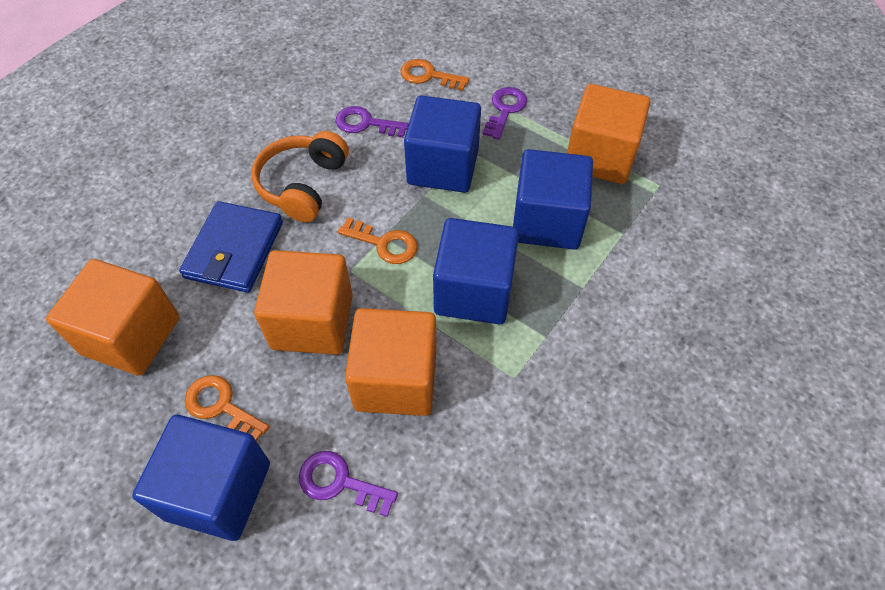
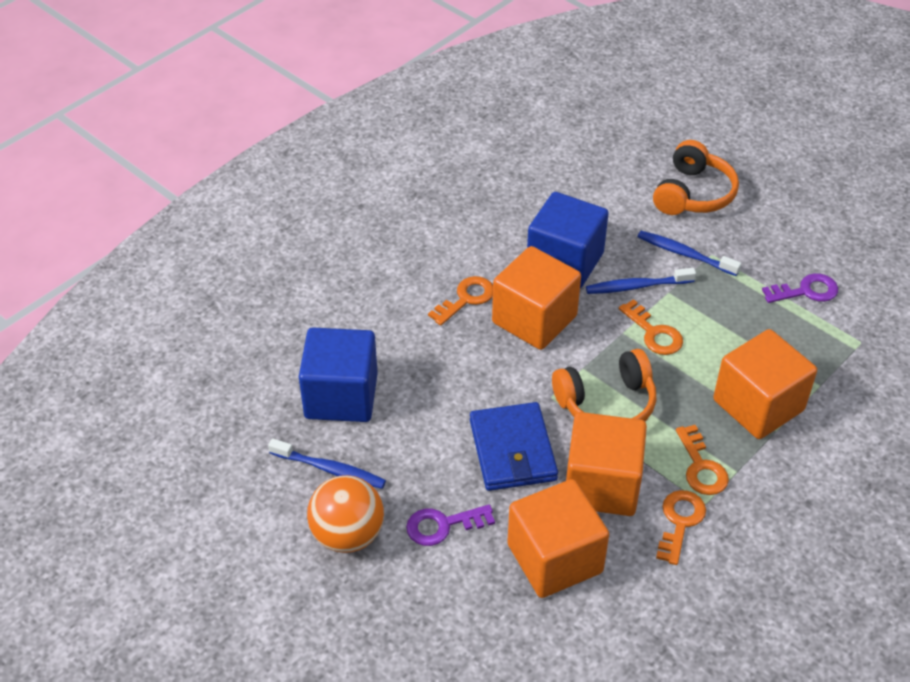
blue cube: 4 -> 2
blue toothbrush: 0 -> 3
orange ball: 0 -> 1
orange headphones: 1 -> 2
orange key: 3 -> 4
purple key: 3 -> 2

